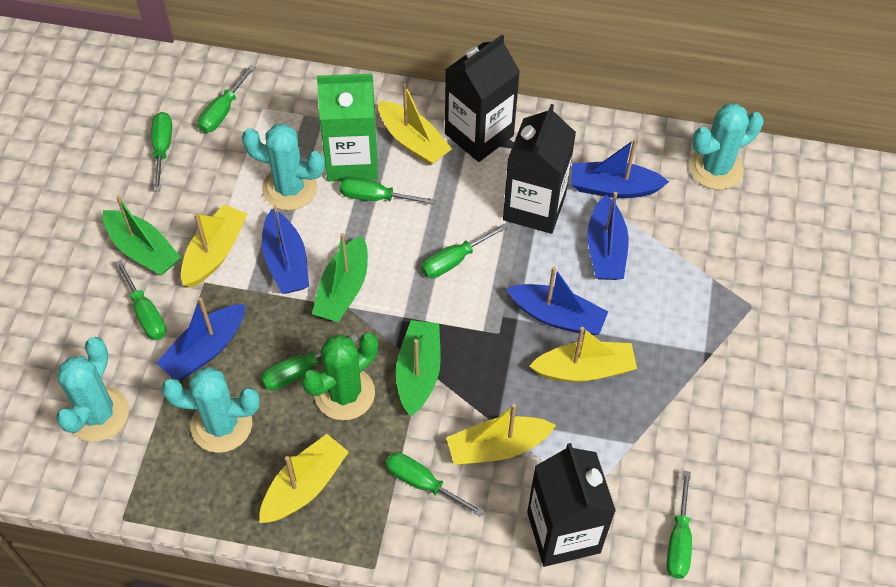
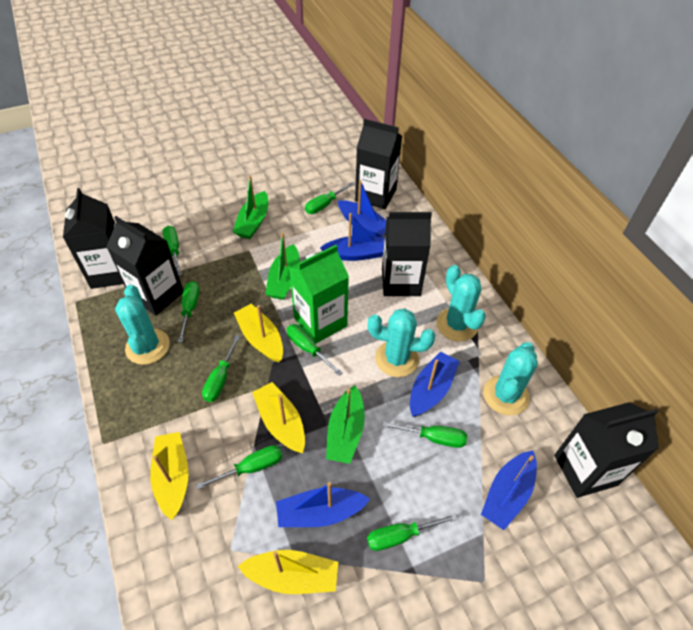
black carton: 3 -> 5
green cactus: 1 -> 0
yellow boat: 5 -> 4

